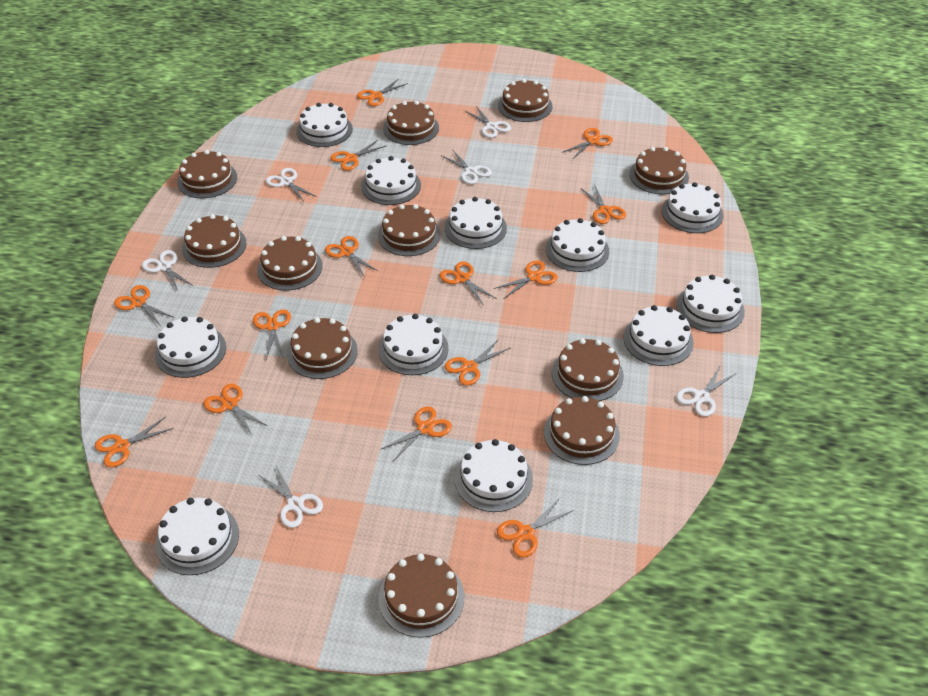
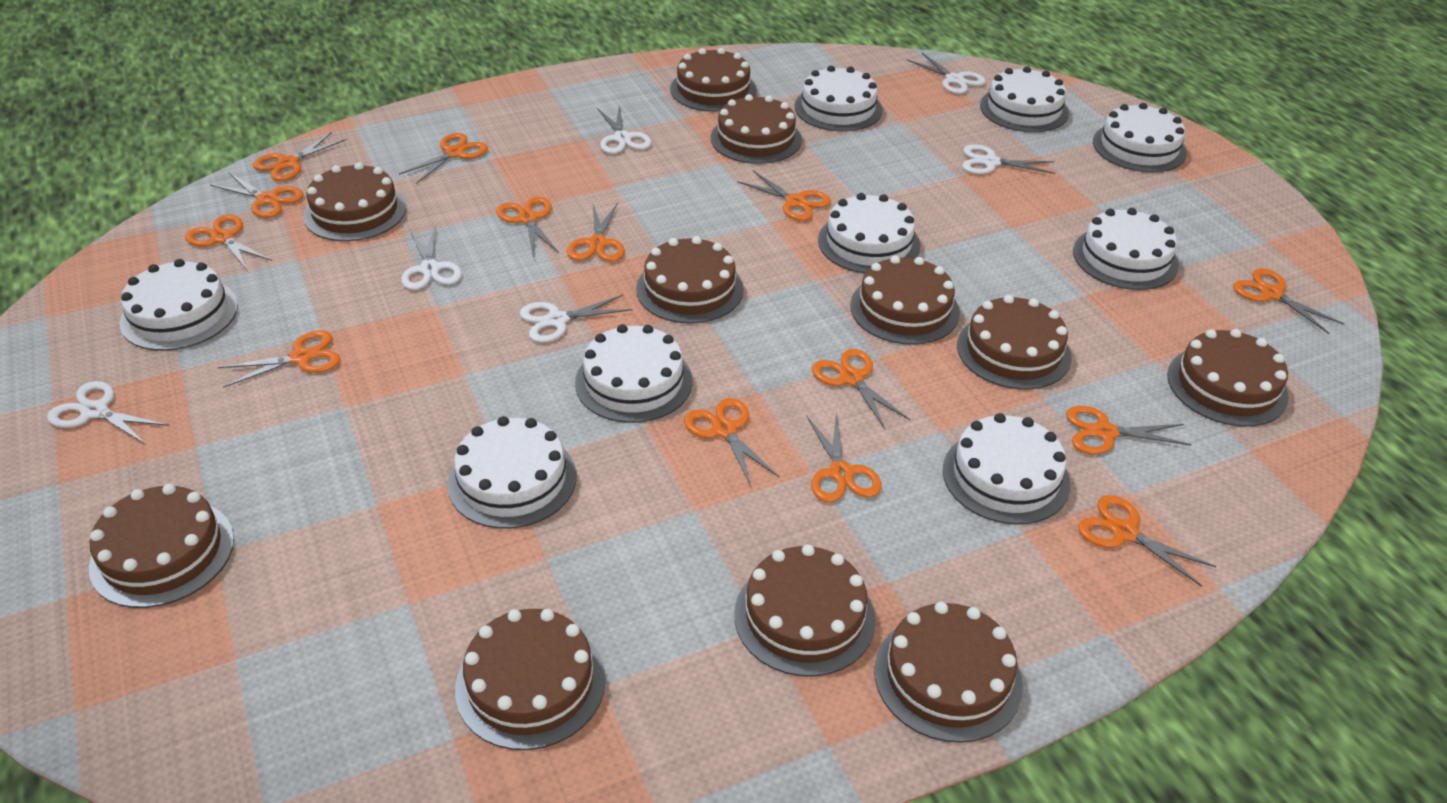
white cake: 11 -> 9

